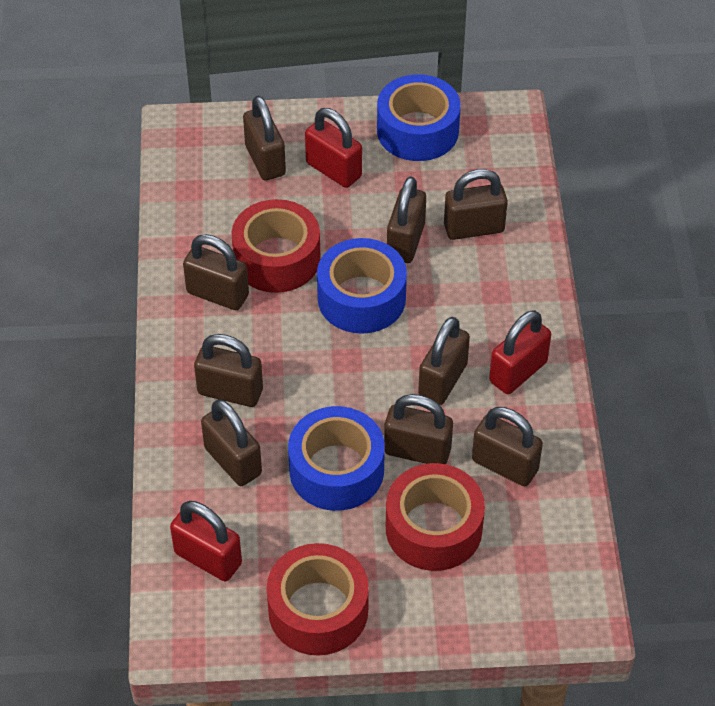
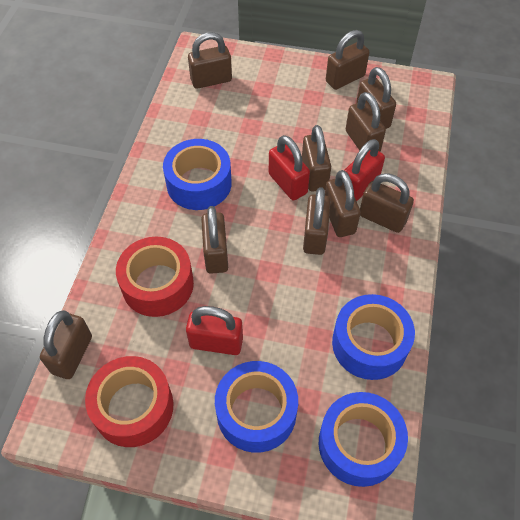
blue tape: 3 -> 4
brown padlock: 9 -> 10
red tape: 3 -> 2

